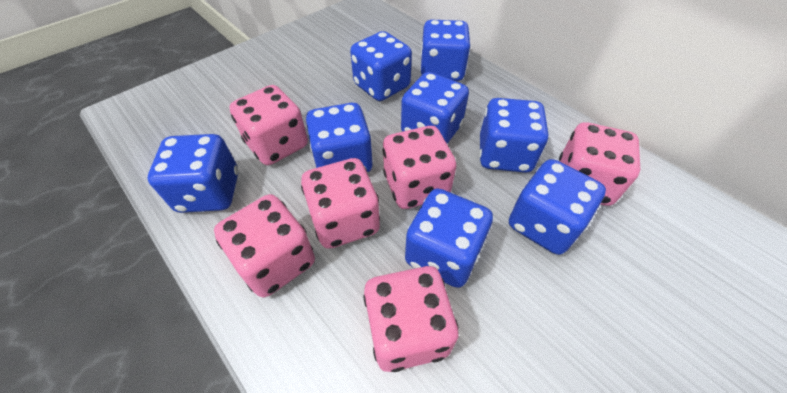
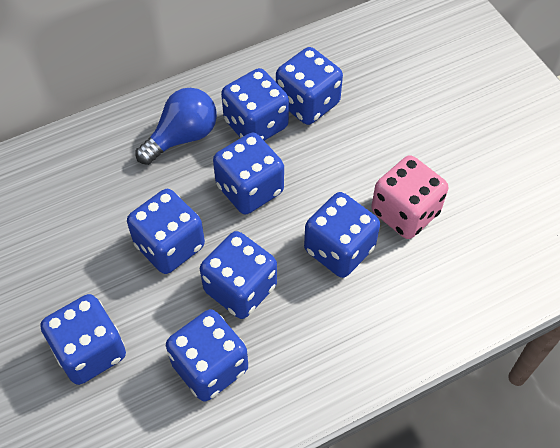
blue light bulb: 0 -> 1
pink dice: 6 -> 1

